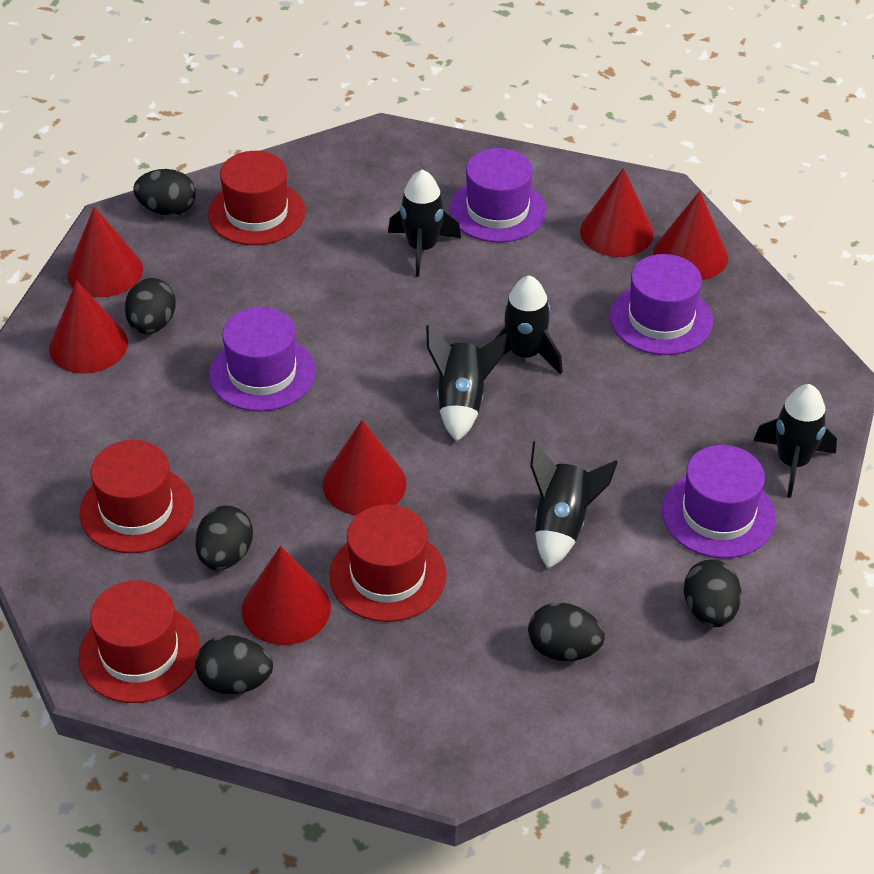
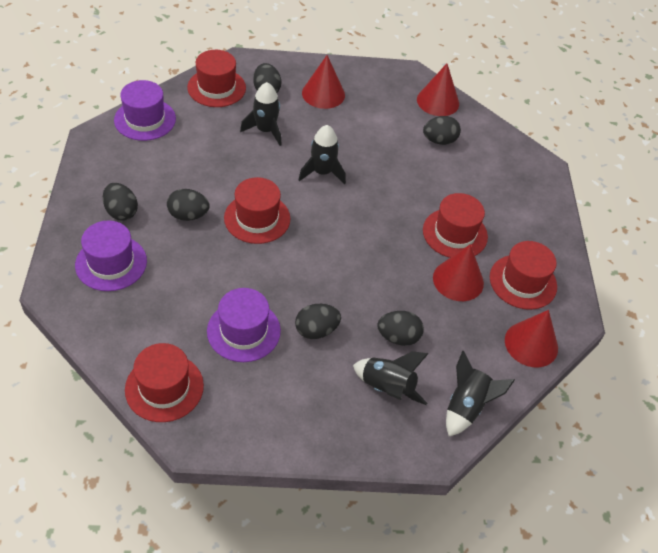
black rocket: 5 -> 4
purple hat: 4 -> 3
red cone: 6 -> 4
red hat: 4 -> 5

